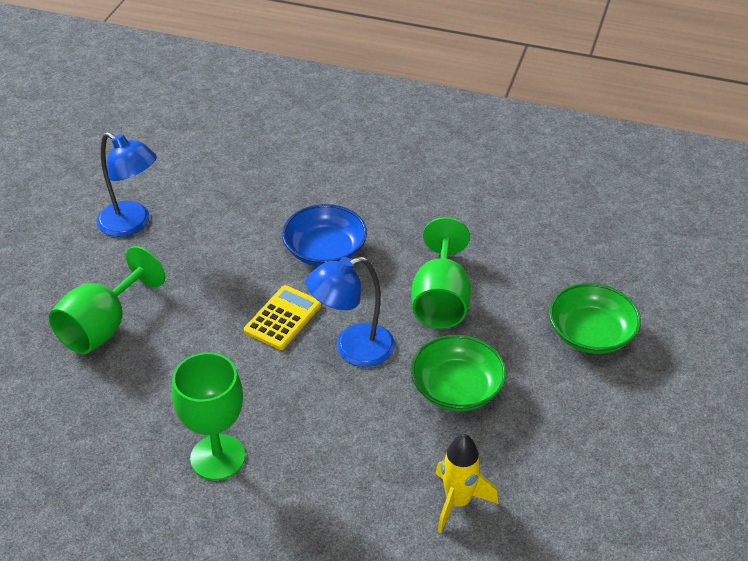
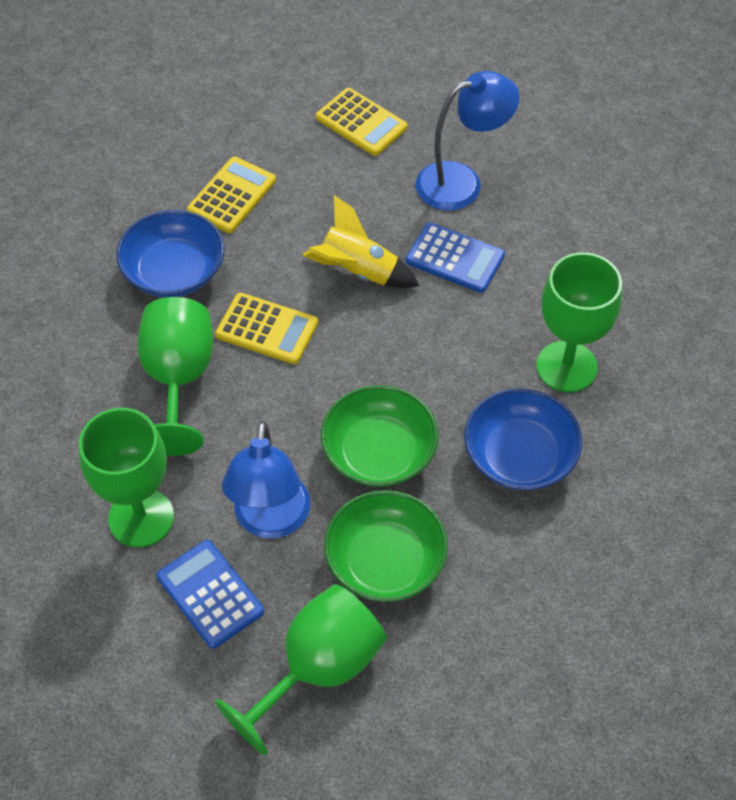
blue bowl: 1 -> 2
blue calculator: 0 -> 2
green goblet: 3 -> 4
yellow calculator: 1 -> 3

